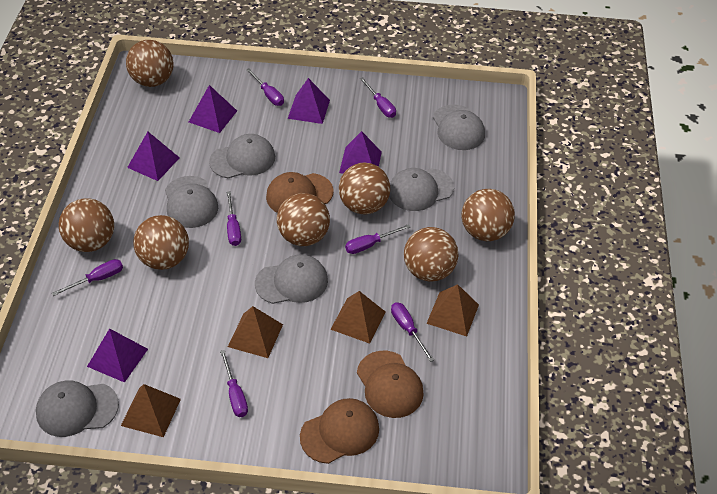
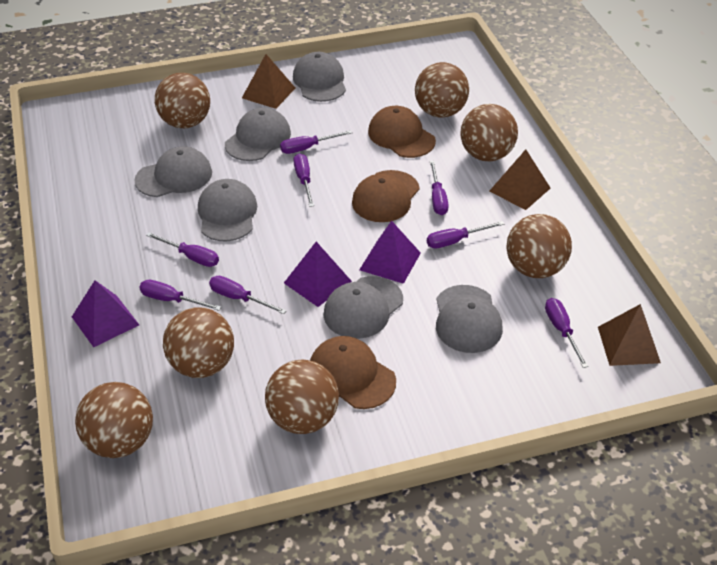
brown pyramid: 4 -> 3
purple pyramid: 5 -> 3
purple screwdriver: 7 -> 8

